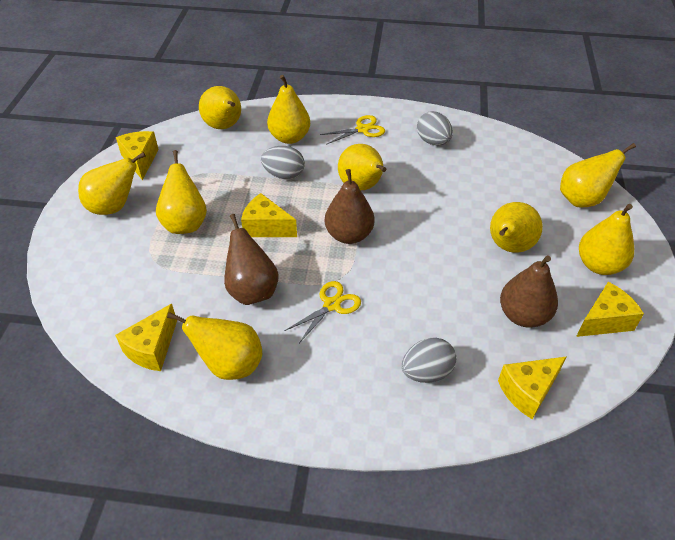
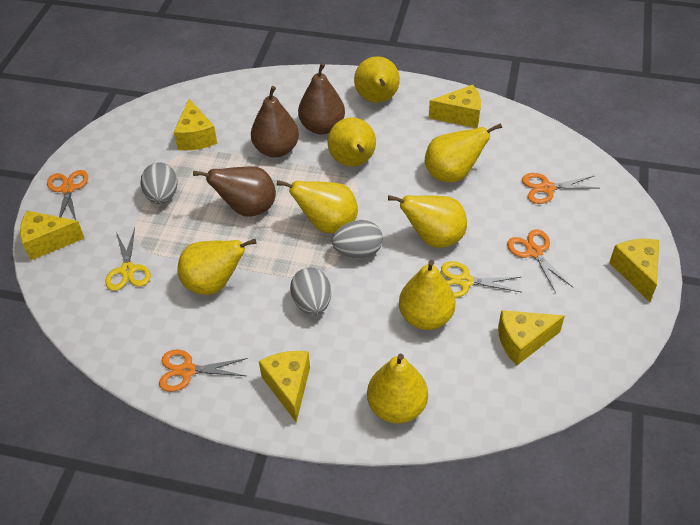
orange scissors: 0 -> 4
yellow cheese: 5 -> 6
yellow pear: 9 -> 8

